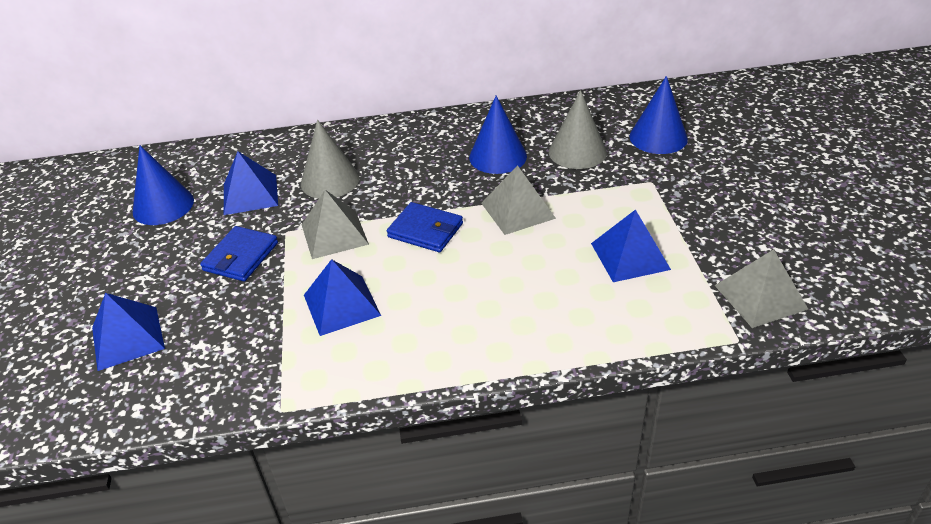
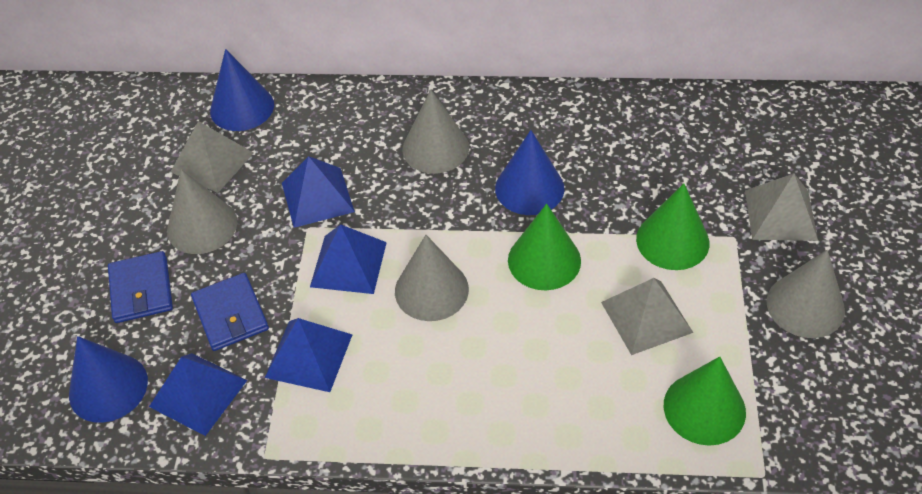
green cone: 0 -> 3
grey cone: 2 -> 4

